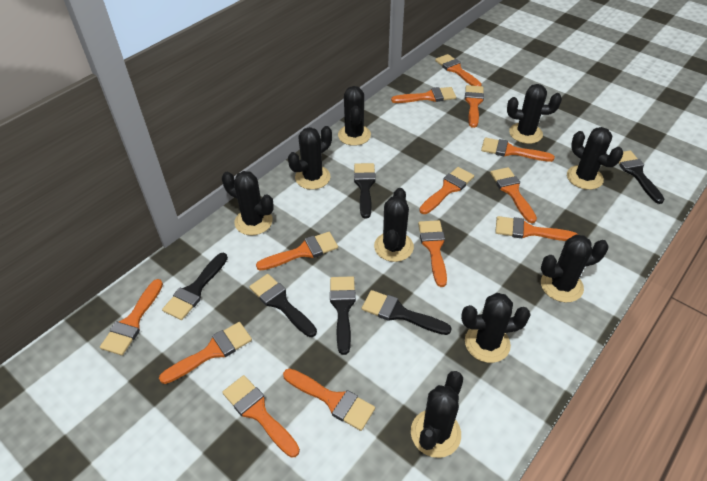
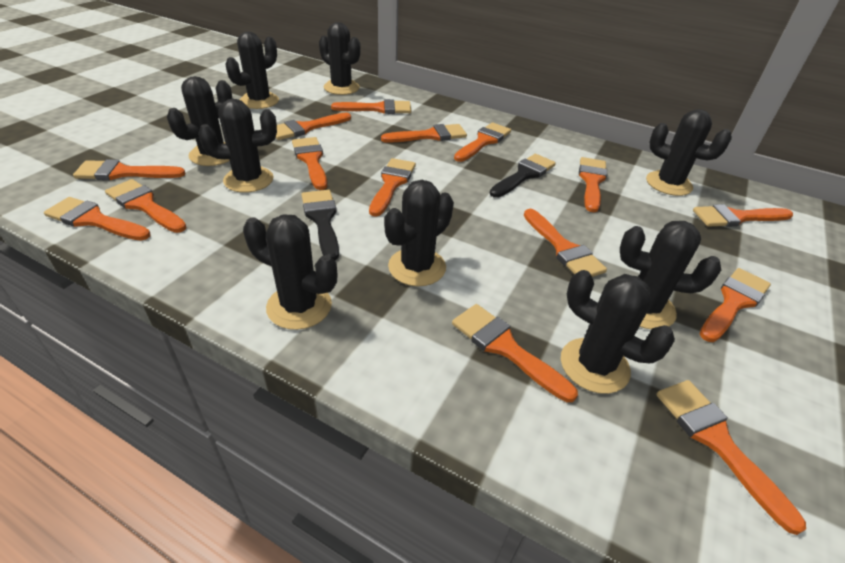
black brush: 6 -> 2
orange brush: 13 -> 15

